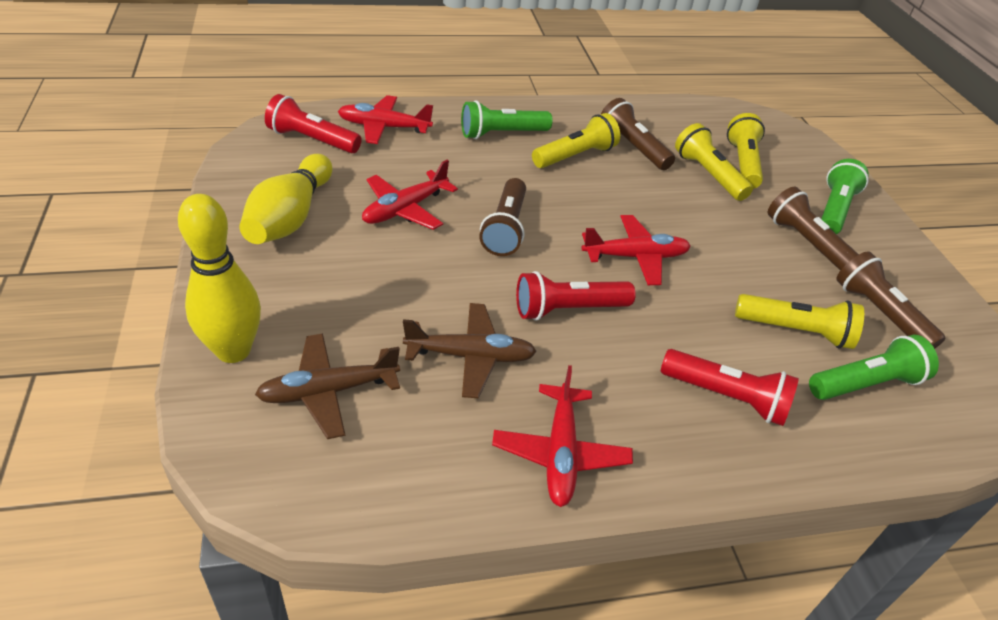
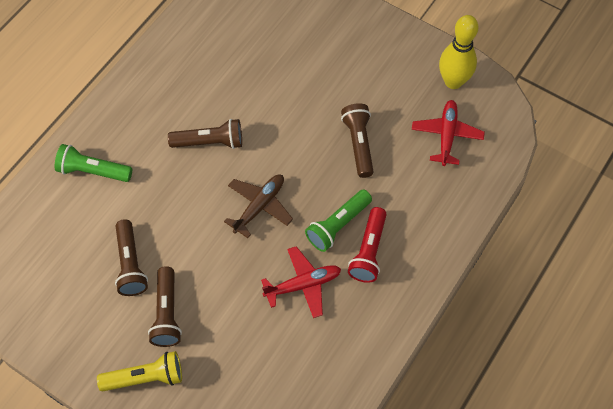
brown plane: 2 -> 1
green flashlight: 3 -> 2
red flashlight: 3 -> 1
red plane: 4 -> 2
yellow bowling pin: 2 -> 1
yellow flashlight: 4 -> 1

